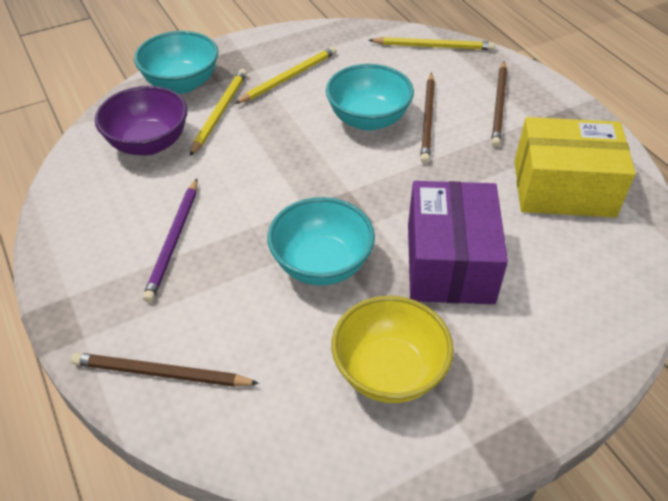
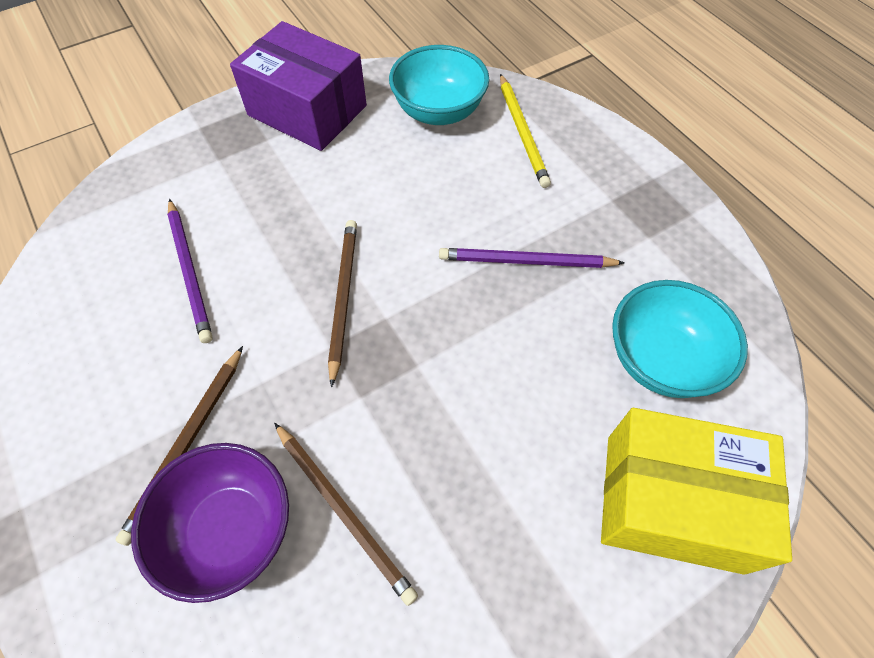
purple pencil: 1 -> 2
turquoise bowl: 3 -> 2
yellow bowl: 1 -> 0
yellow pencil: 3 -> 1

